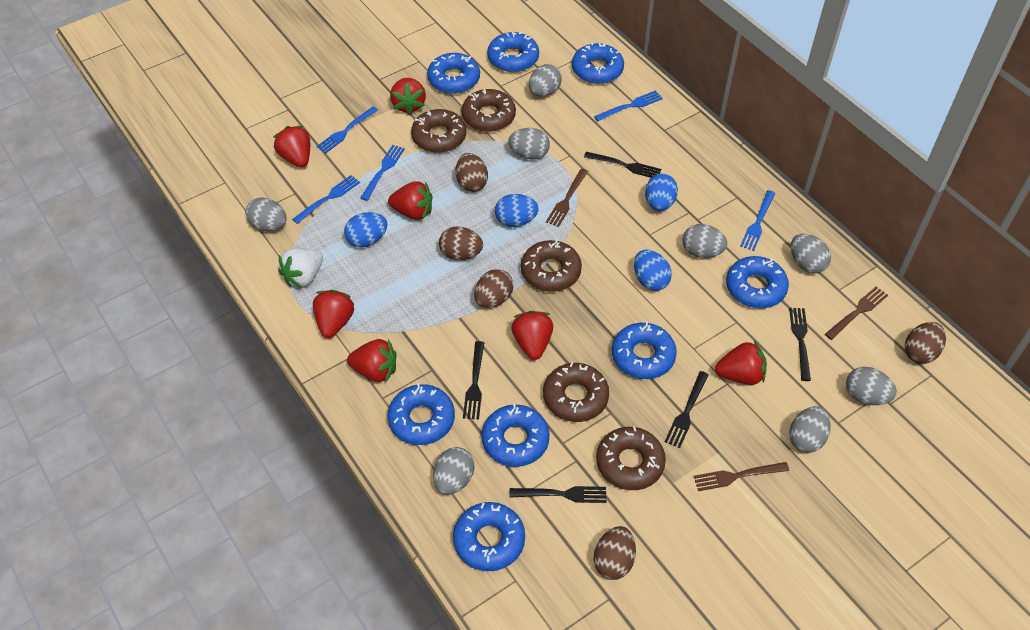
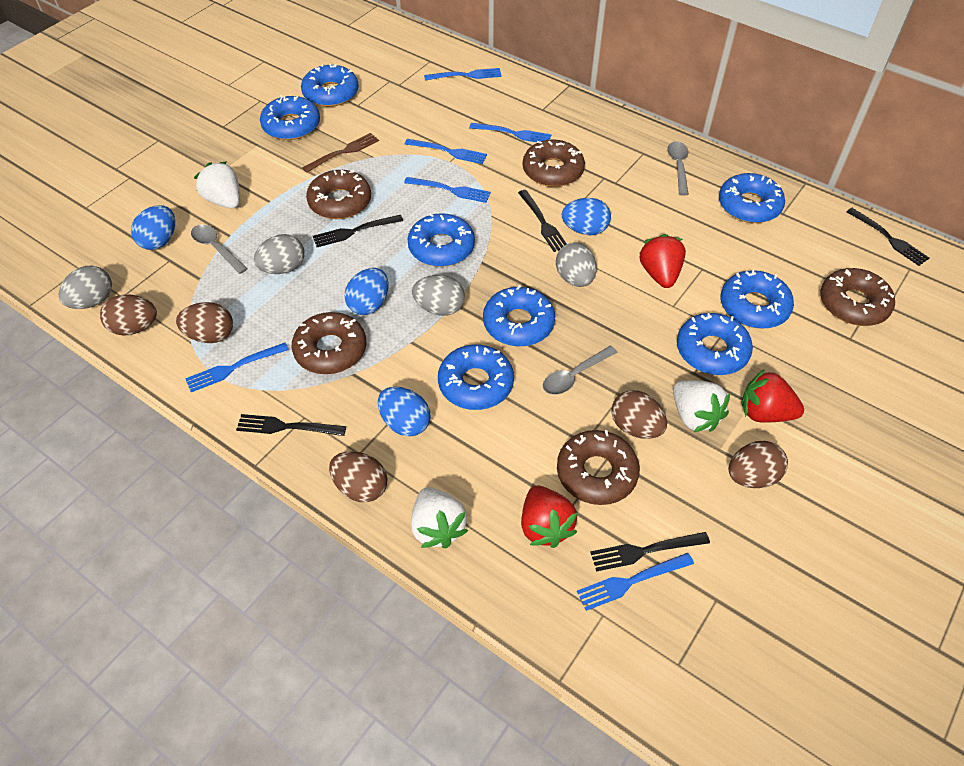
blue fork: 5 -> 6
brown fork: 3 -> 1
grey egg: 8 -> 4
grey spoon: 0 -> 3
red strawberry: 7 -> 3
white strawberry: 1 -> 3

